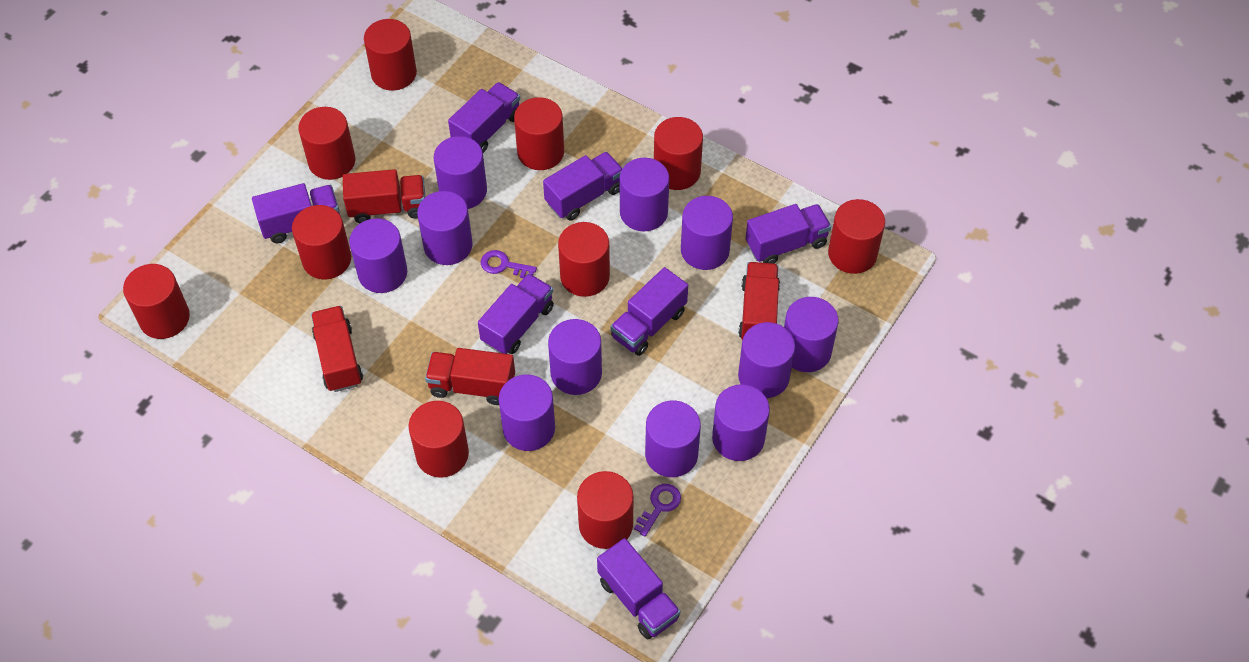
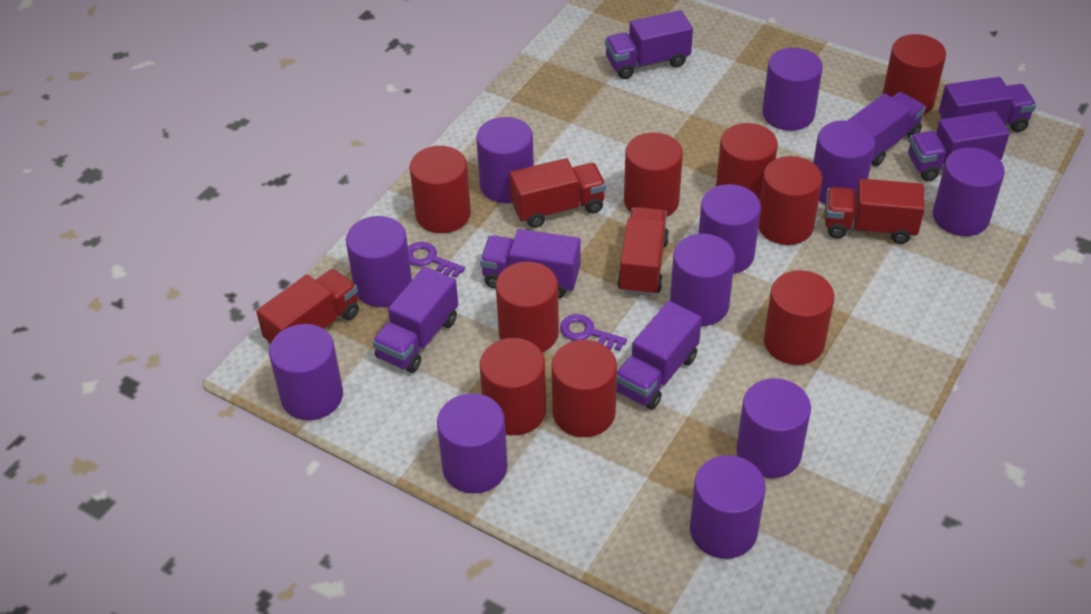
red cylinder: 10 -> 9

